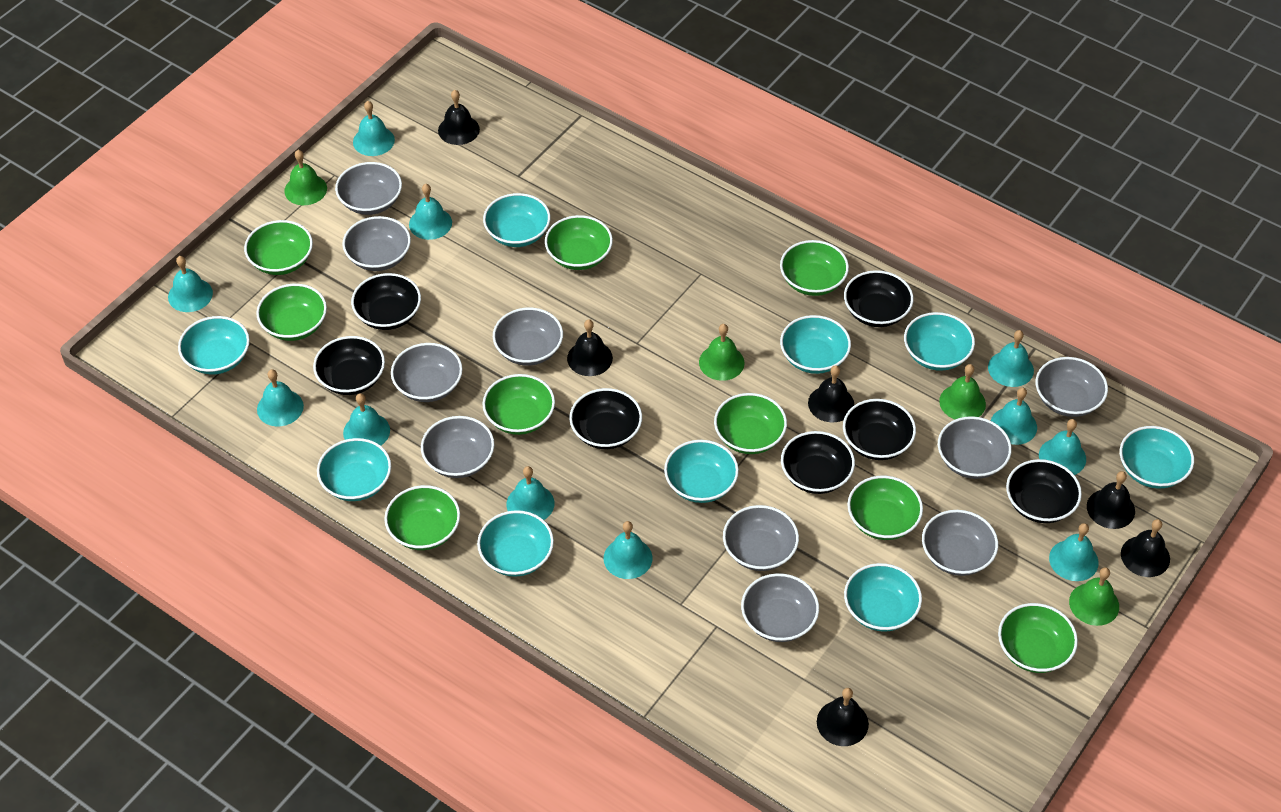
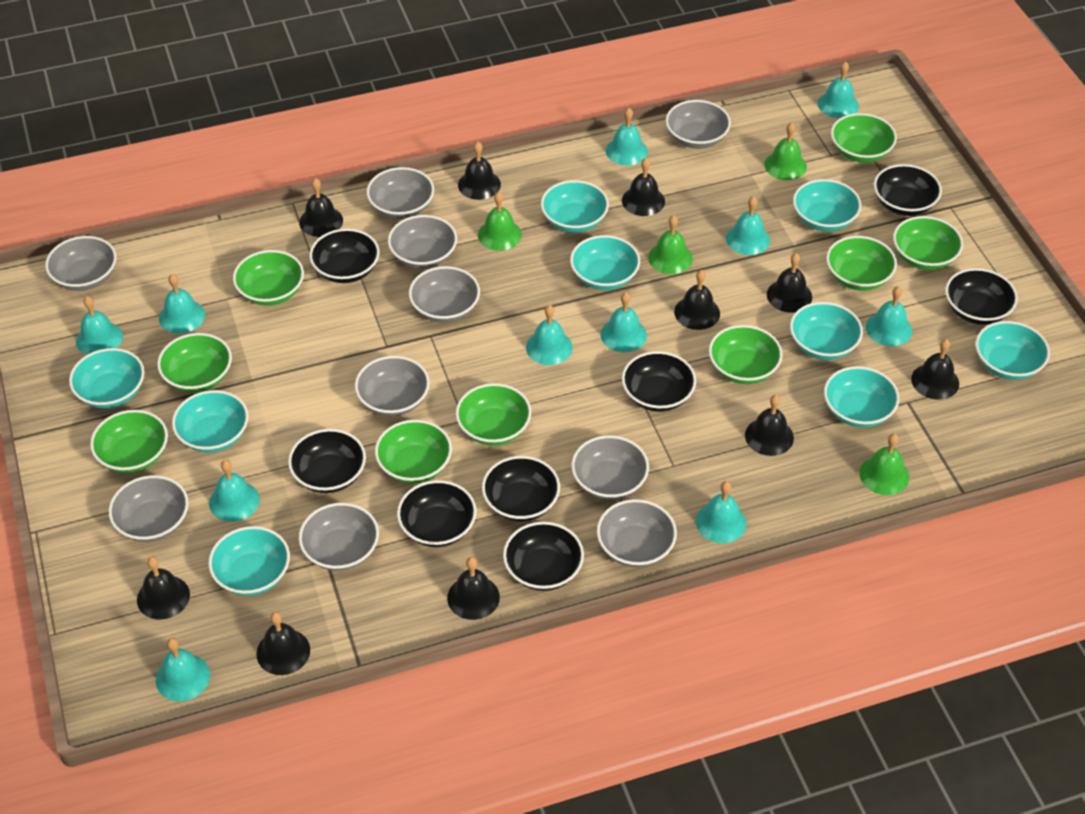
black bell: 6 -> 10
black bowl: 7 -> 8

